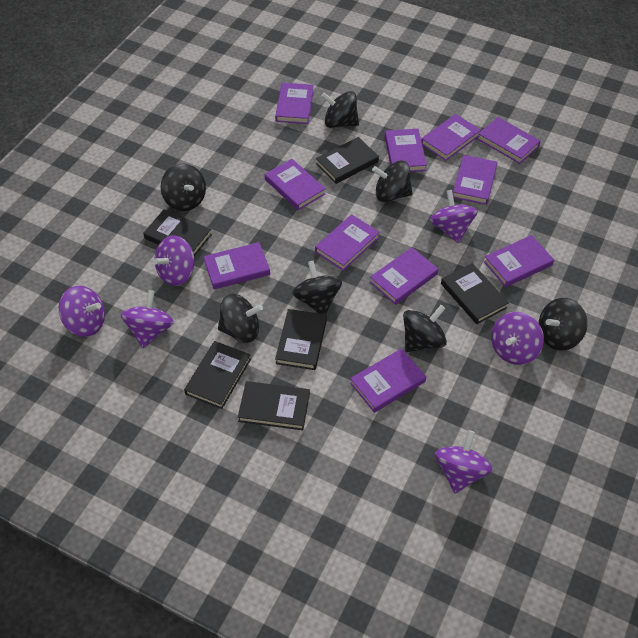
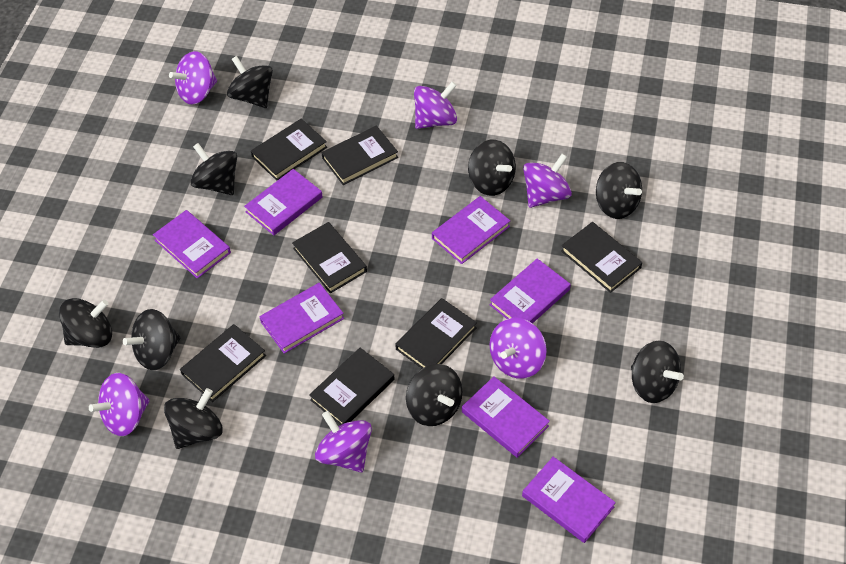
black book: 6 -> 7
black spinning top: 7 -> 9
purple book: 11 -> 7

